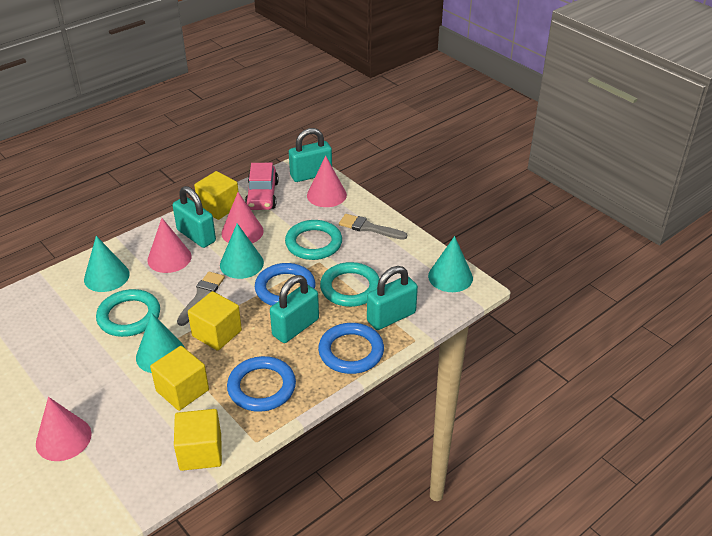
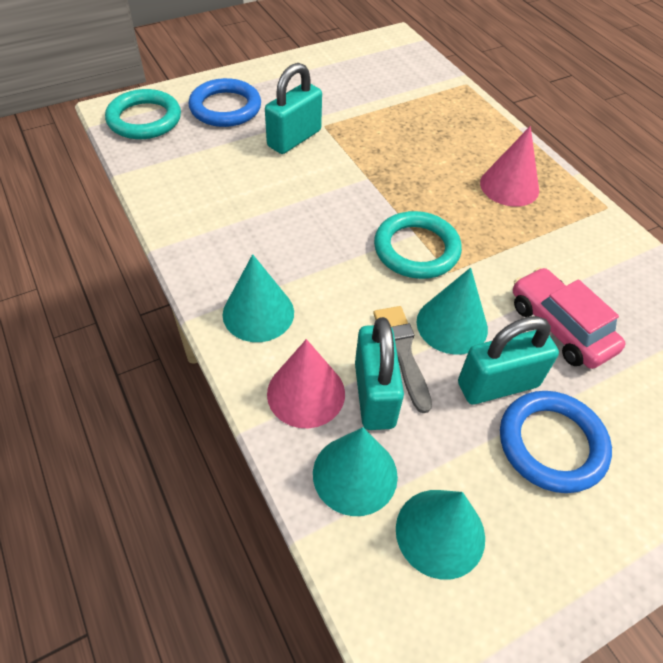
blue ring: 3 -> 2
grey brush: 2 -> 1
pink cone: 4 -> 2
turquoise padlock: 4 -> 3
turquoise ring: 3 -> 2
yellow cube: 4 -> 0

